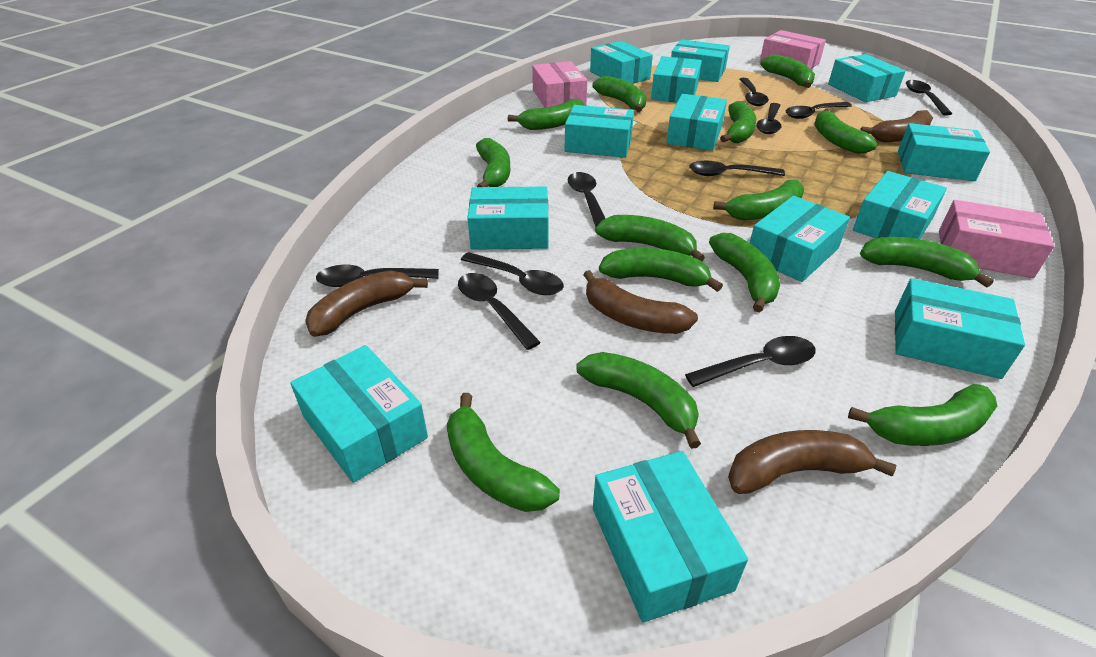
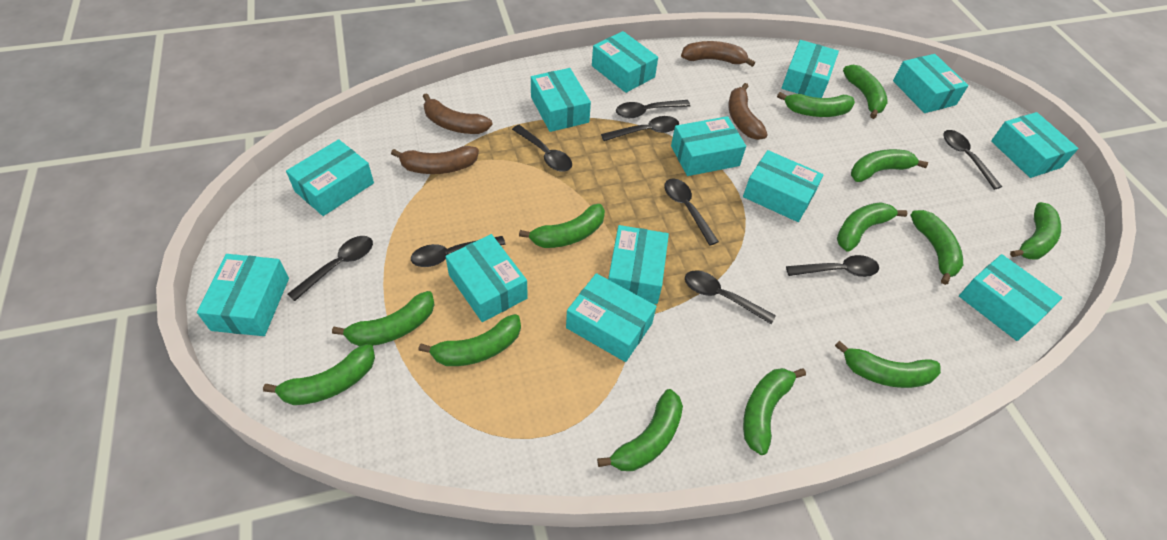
black spoon: 10 -> 9
green banana: 14 -> 13
pink box: 3 -> 0

